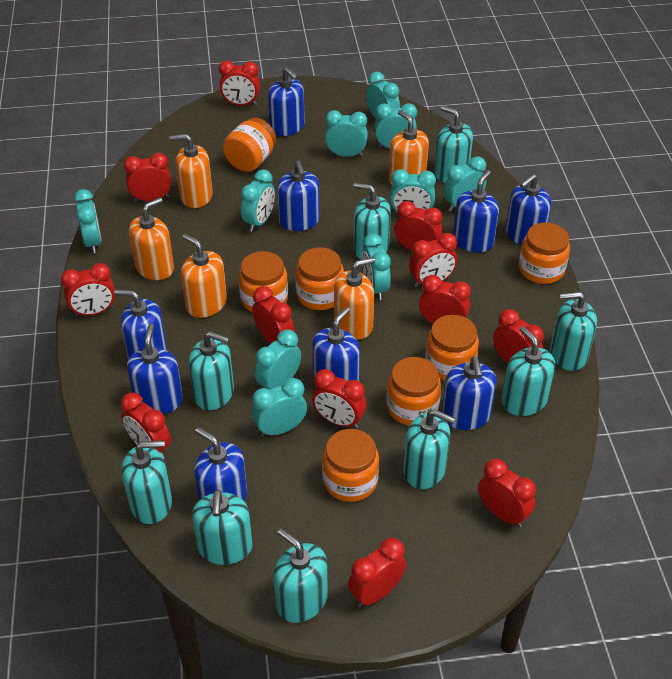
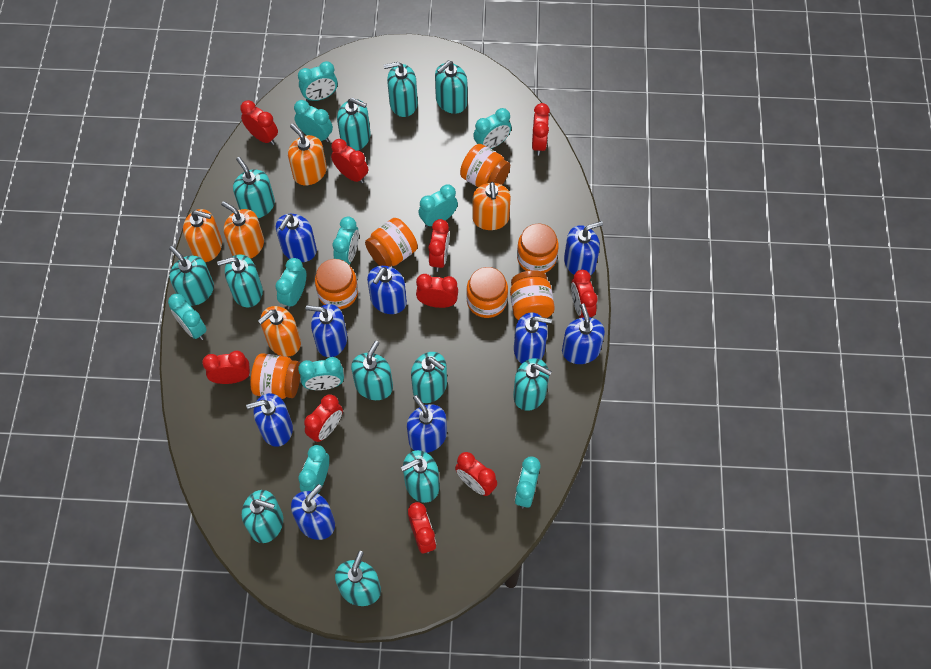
red clock: 12 -> 10
turquoise soap dispenser: 9 -> 12

